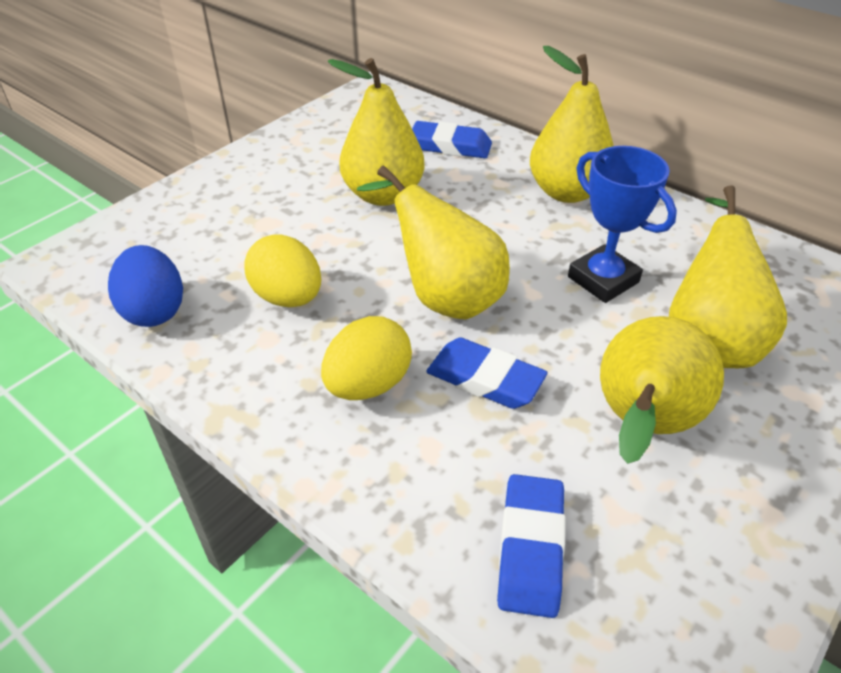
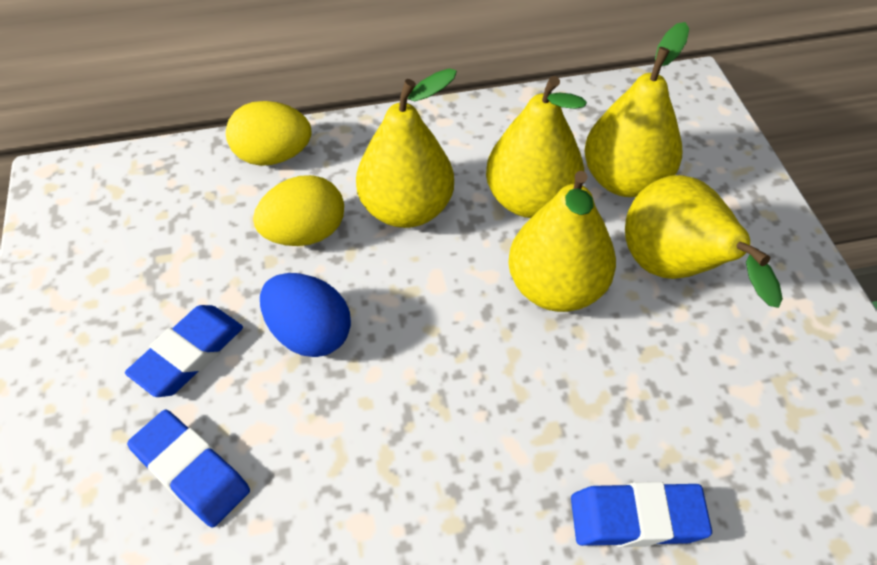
blue trophy: 1 -> 0

